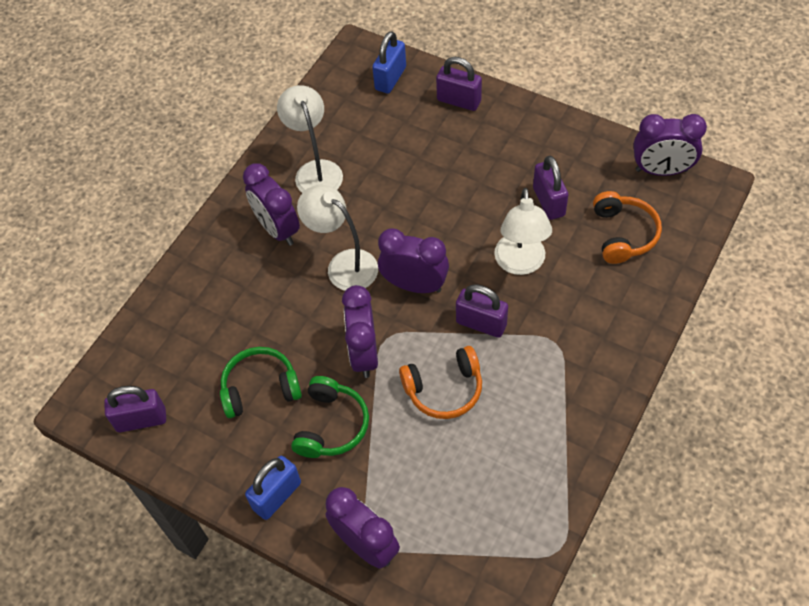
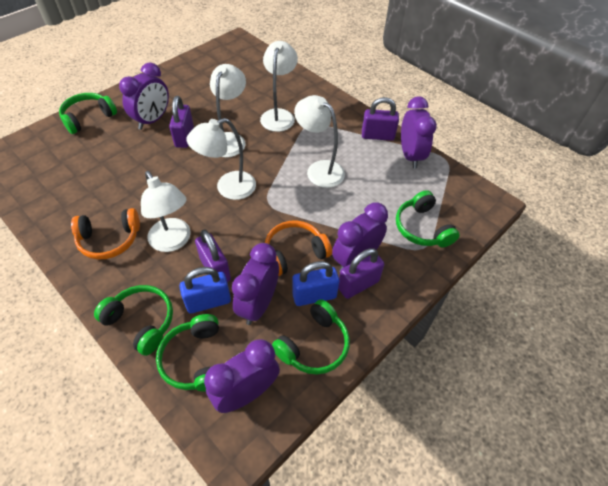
green headphones: 2 -> 5
white lamp: 3 -> 5

